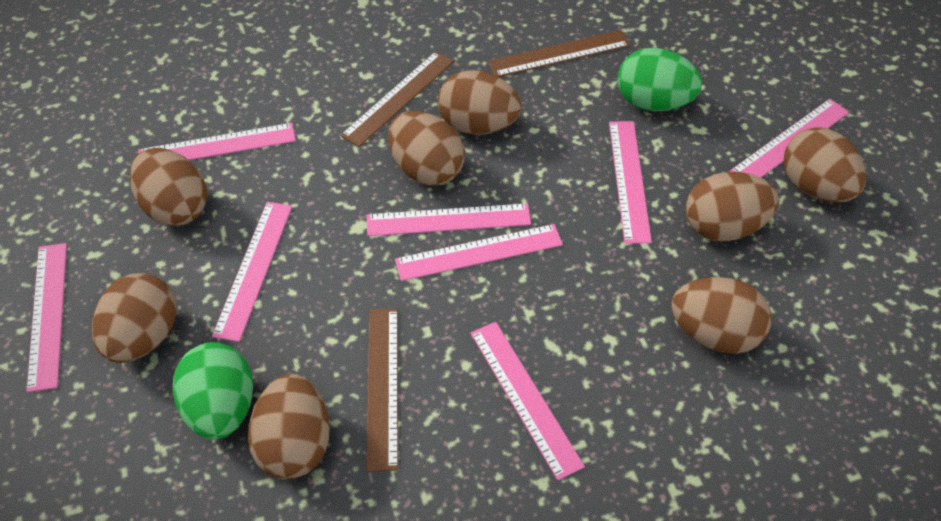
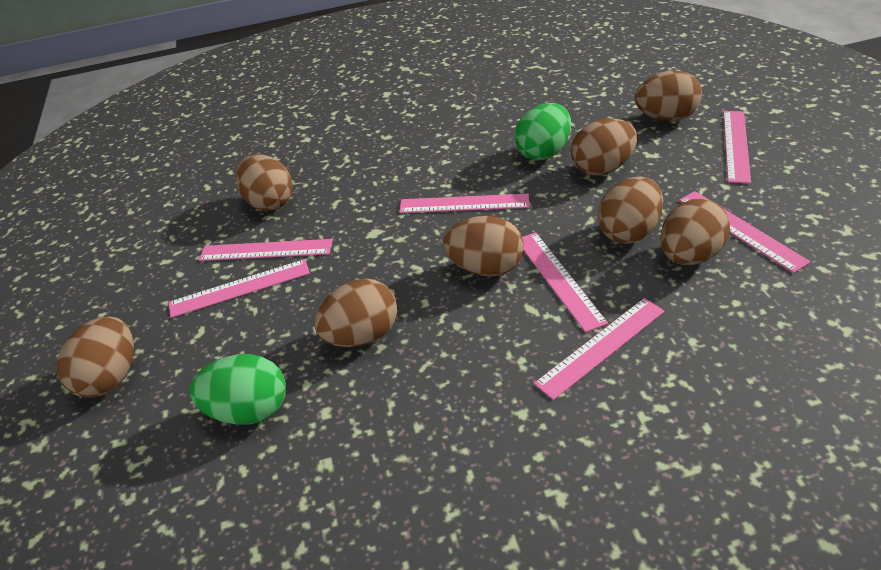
brown ruler: 3 -> 0
pink ruler: 8 -> 7

